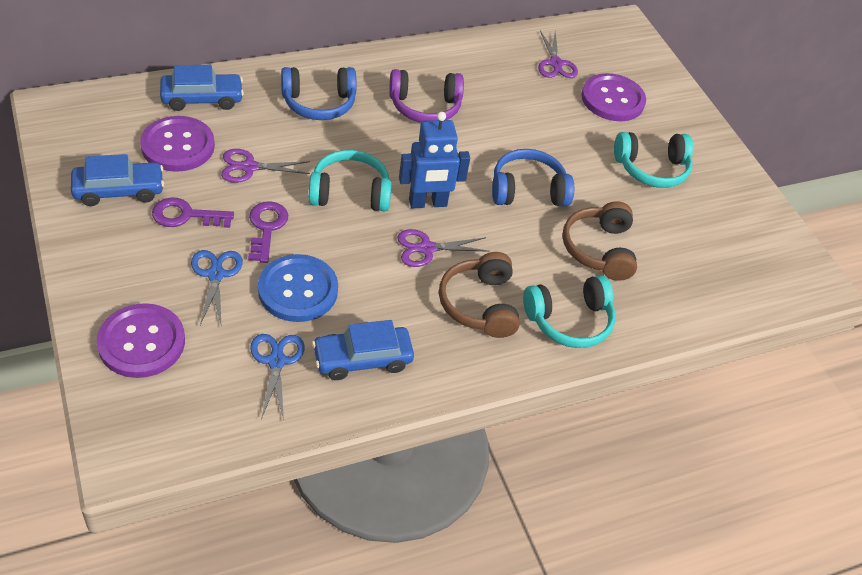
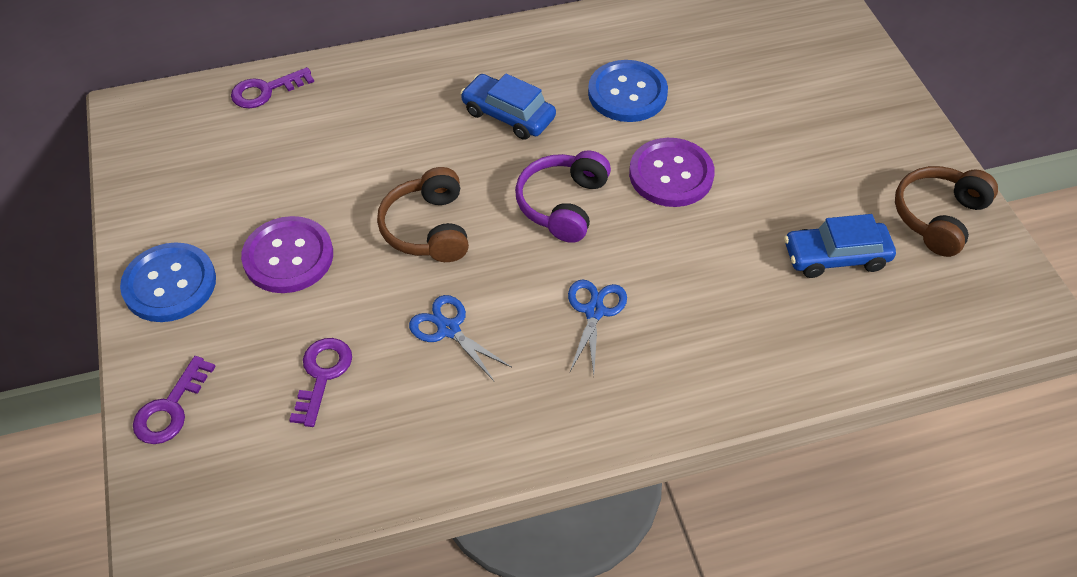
blue button: 1 -> 2
blue car: 3 -> 2
blue headphones: 2 -> 0
blue robot: 1 -> 0
purple button: 3 -> 2
purple key: 2 -> 3
purple scissors: 3 -> 0
turquoise headphones: 3 -> 0

